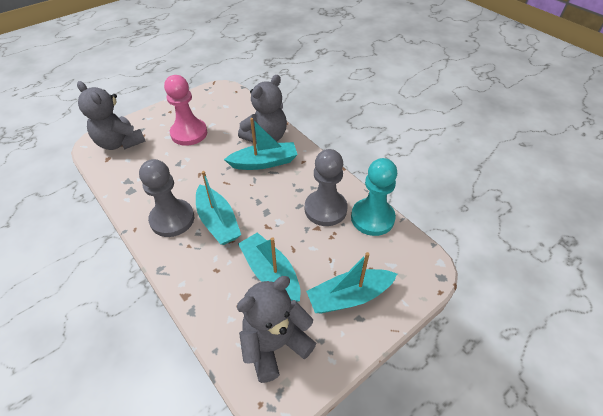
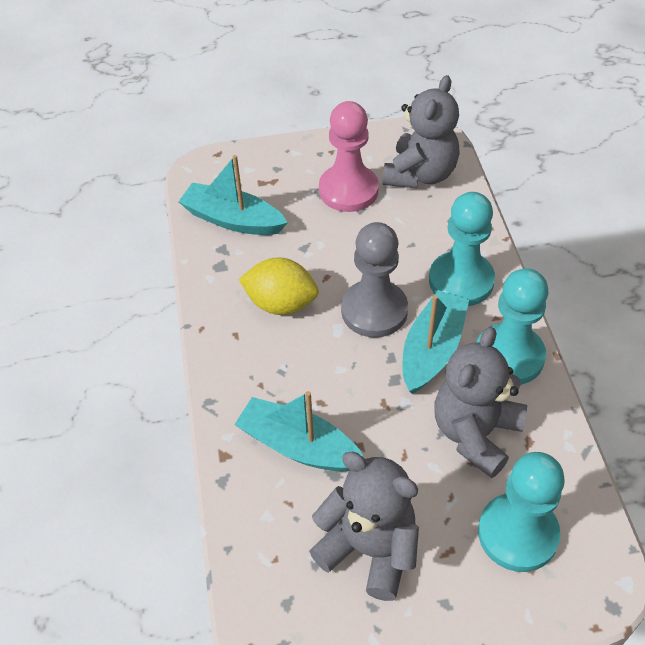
grey pawn: 2 -> 1
turquoise boat: 4 -> 3
turquoise pawn: 1 -> 3
yellow lemon: 0 -> 1

